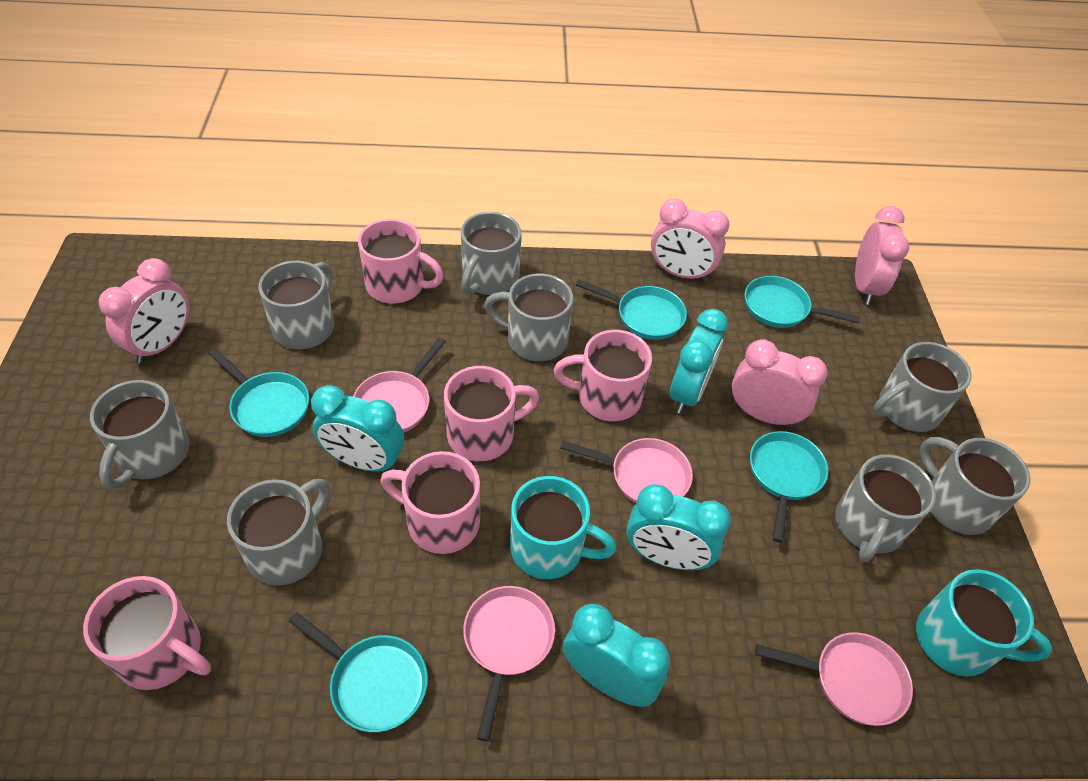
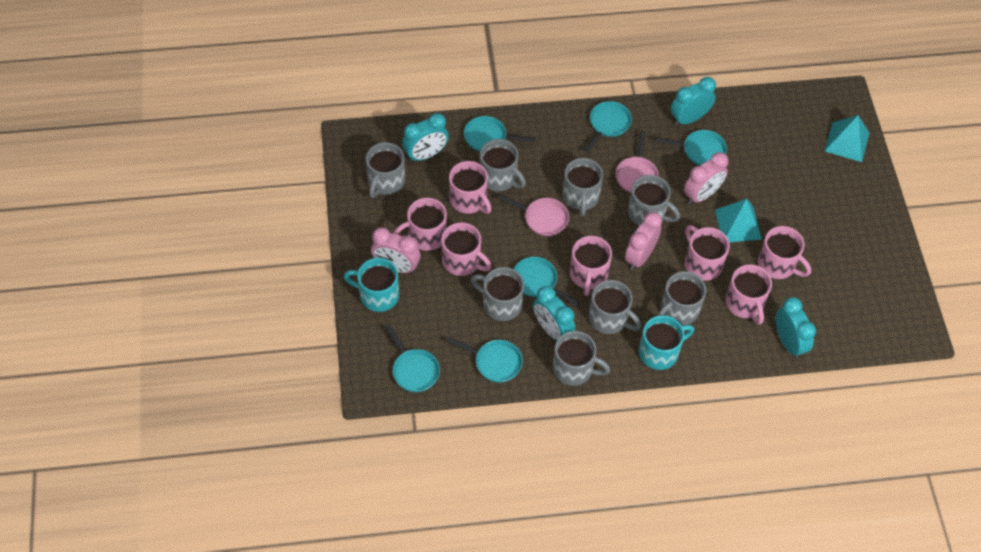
pink clock: 4 -> 3
pink mug: 5 -> 7
pink pan: 4 -> 2
turquoise pan: 5 -> 6
turquoise pyramid: 0 -> 2

